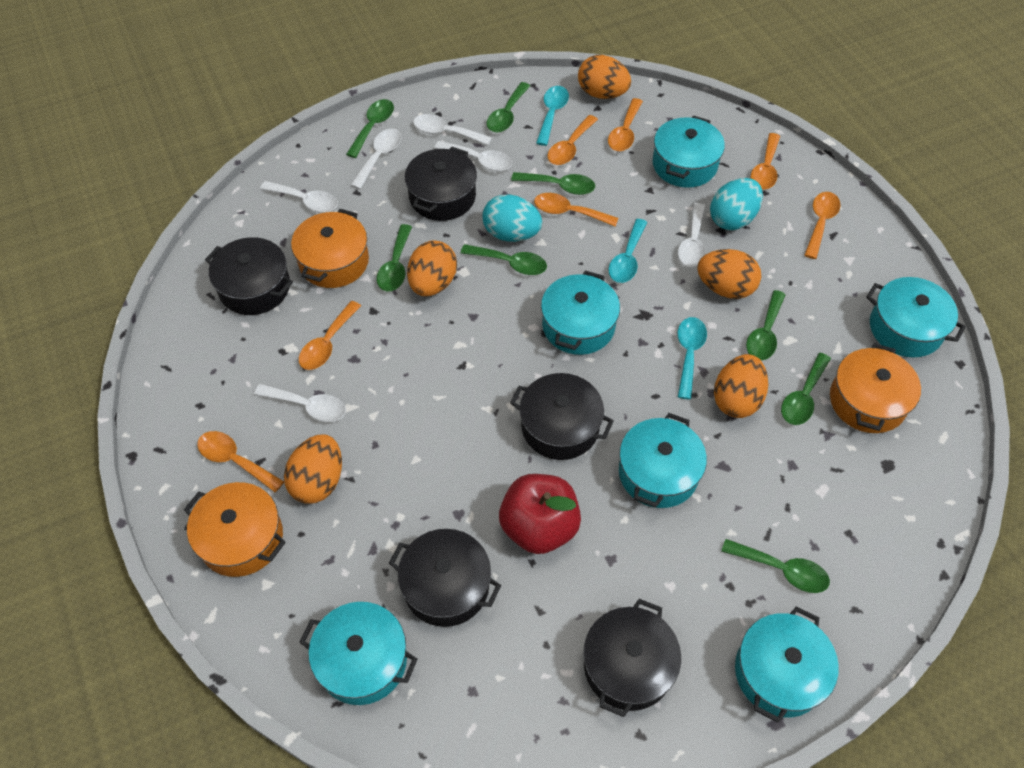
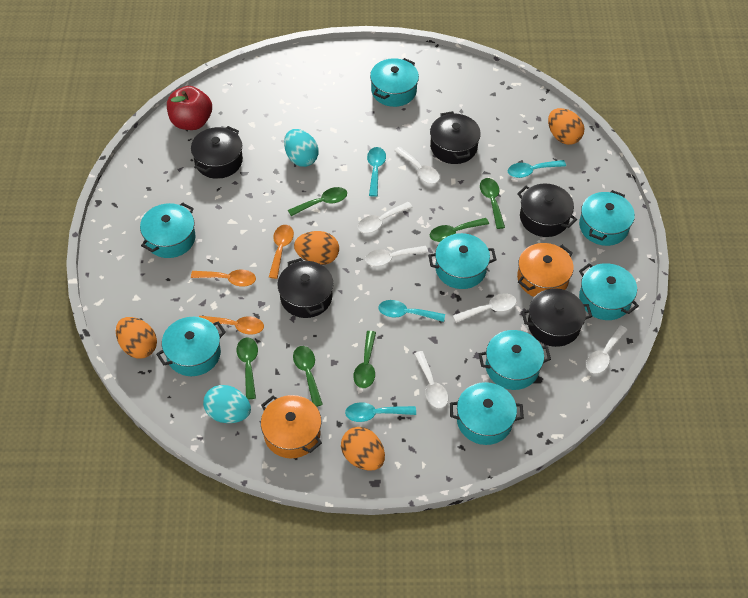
green spoon: 8 -> 6
orange egg: 5 -> 4
orange pot: 3 -> 2
orange spoon: 7 -> 3
turquoise pot: 6 -> 8
turquoise spoon: 3 -> 4

